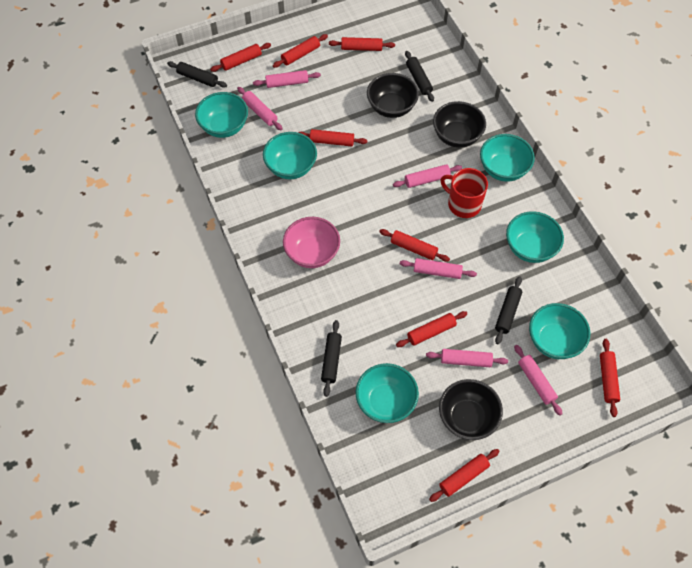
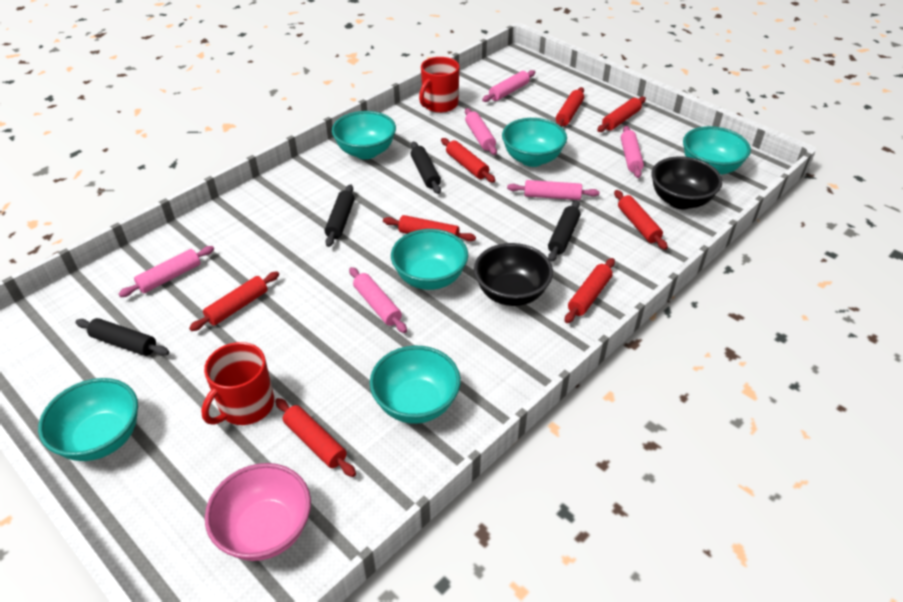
black bowl: 3 -> 2
red mug: 1 -> 2

